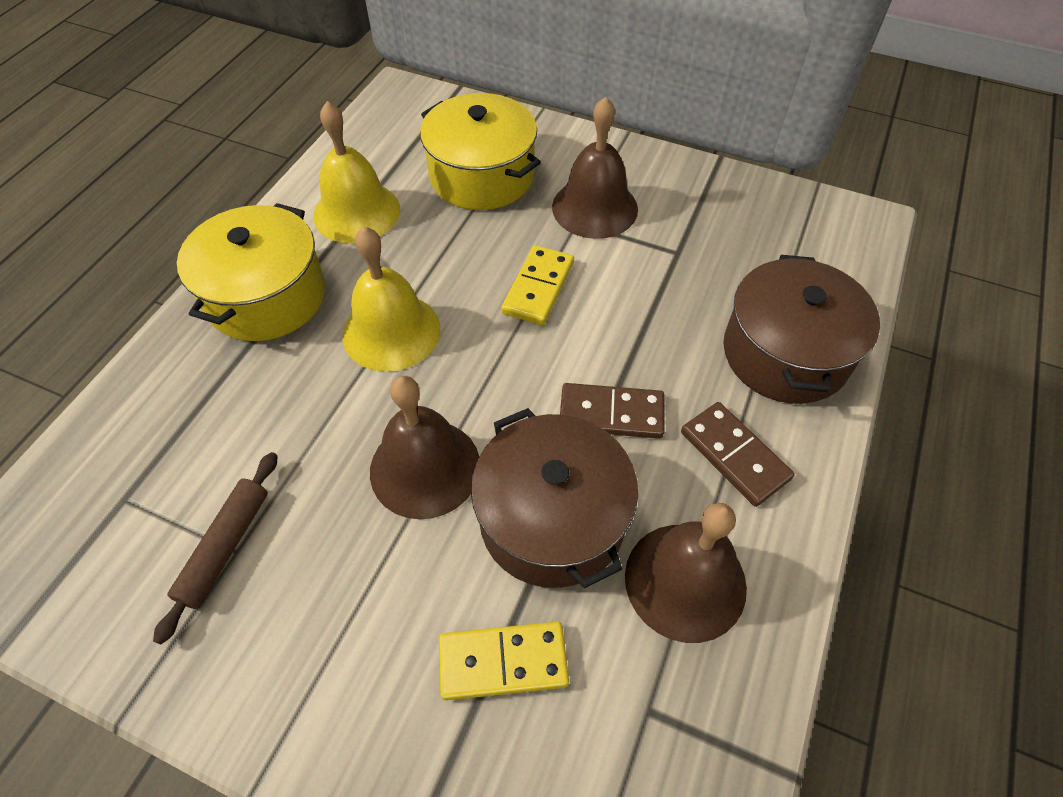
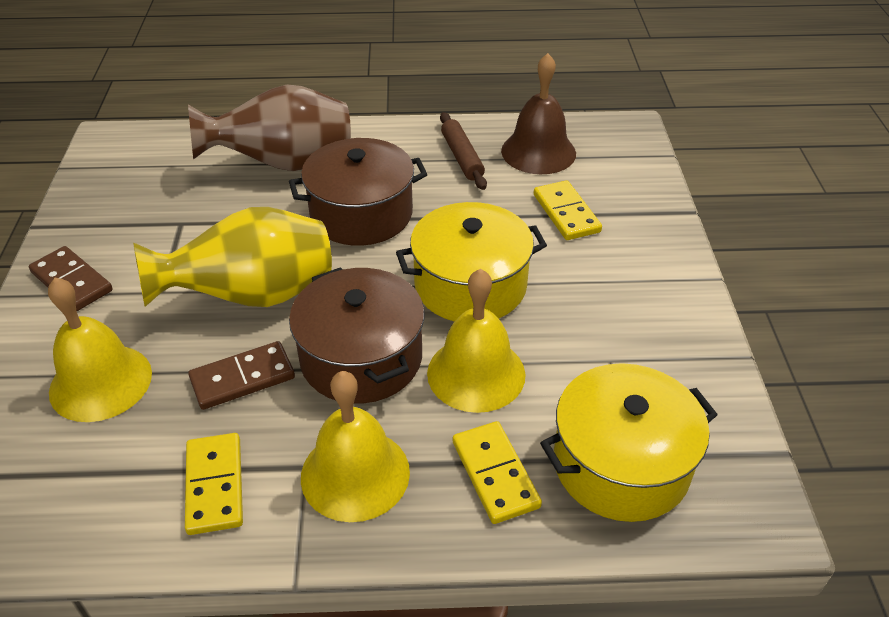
brown bell: 3 -> 1
brown vase: 0 -> 1
yellow bell: 2 -> 3
yellow domino: 2 -> 3
yellow vase: 0 -> 1

